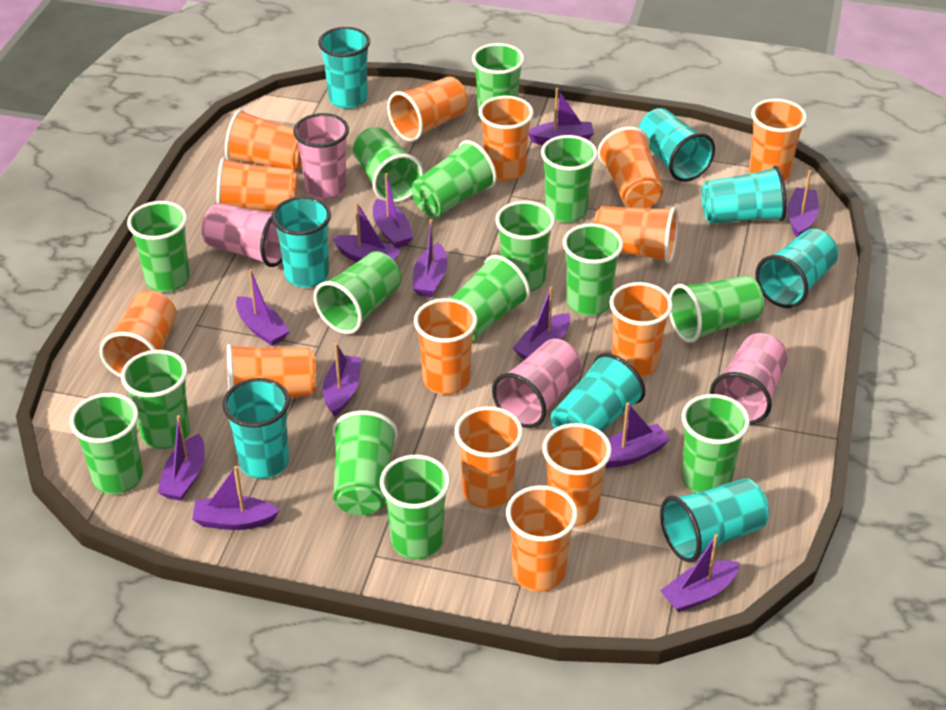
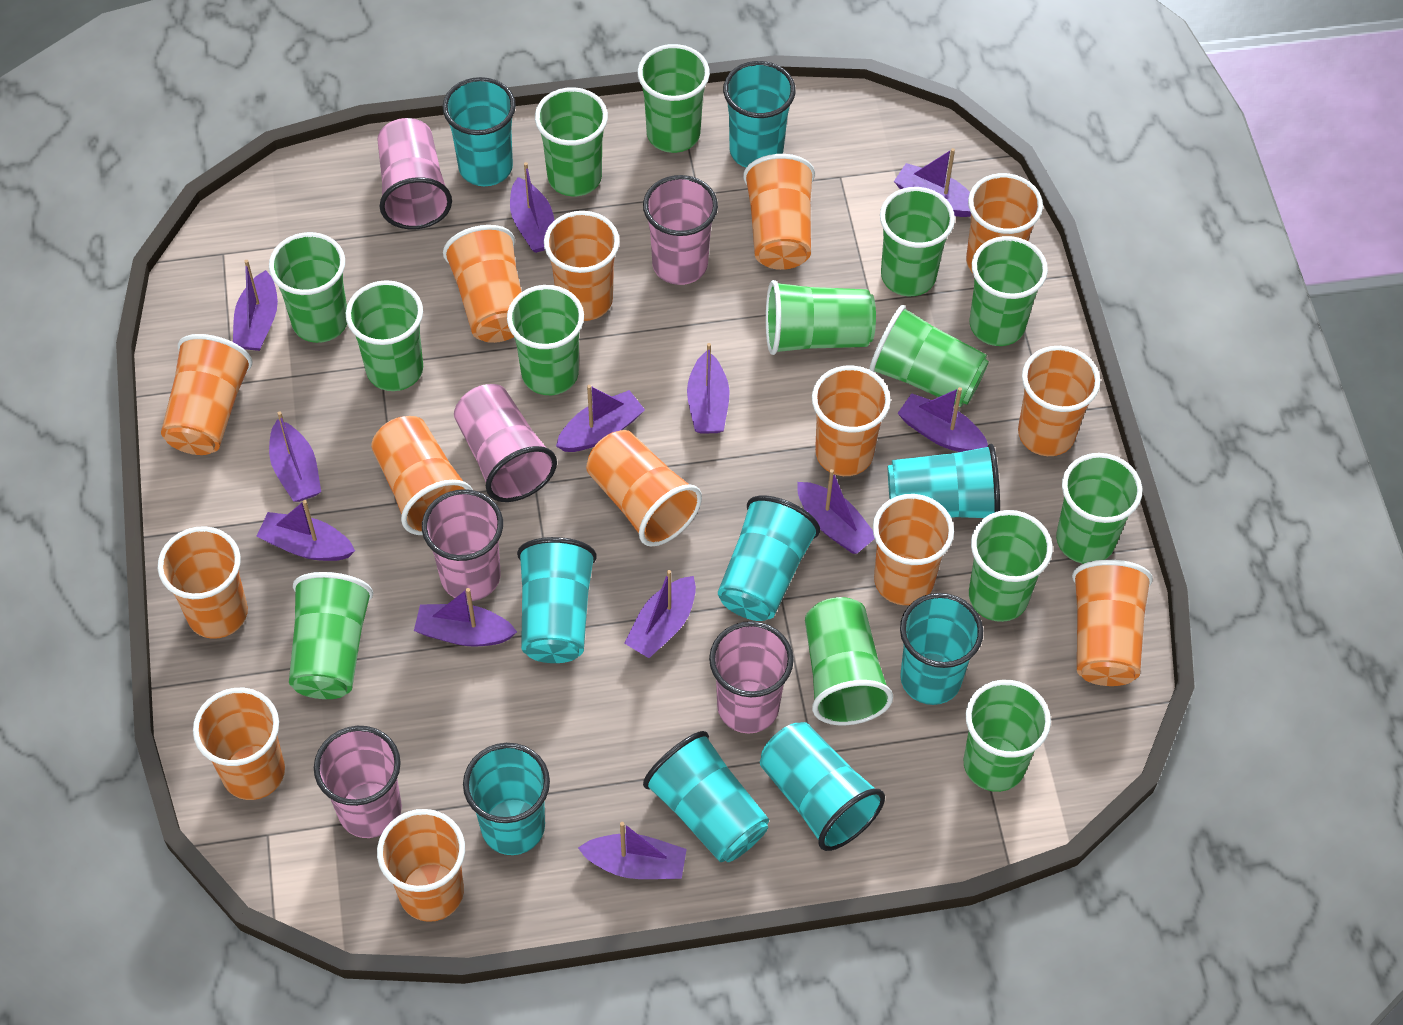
green cup: 15 -> 14
pink cup: 4 -> 6
turquoise cup: 8 -> 9

